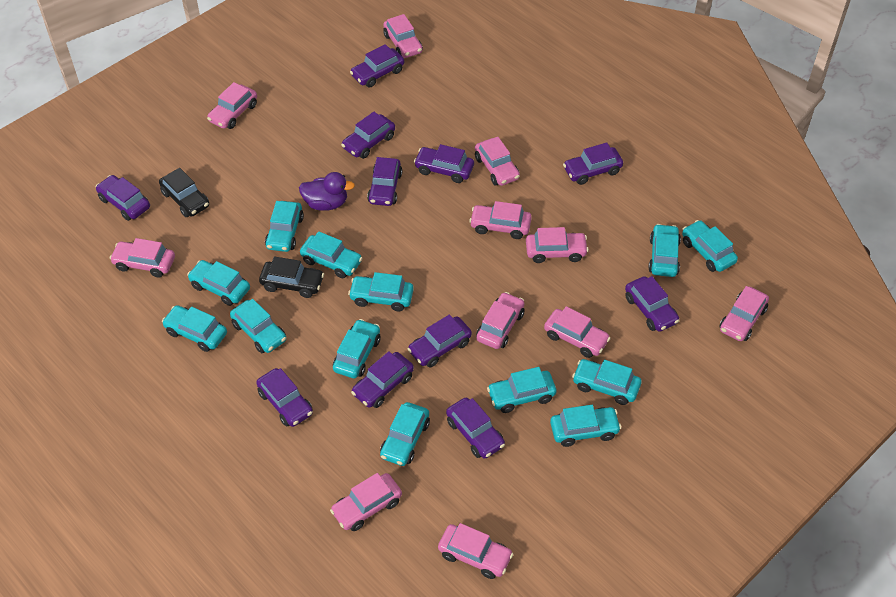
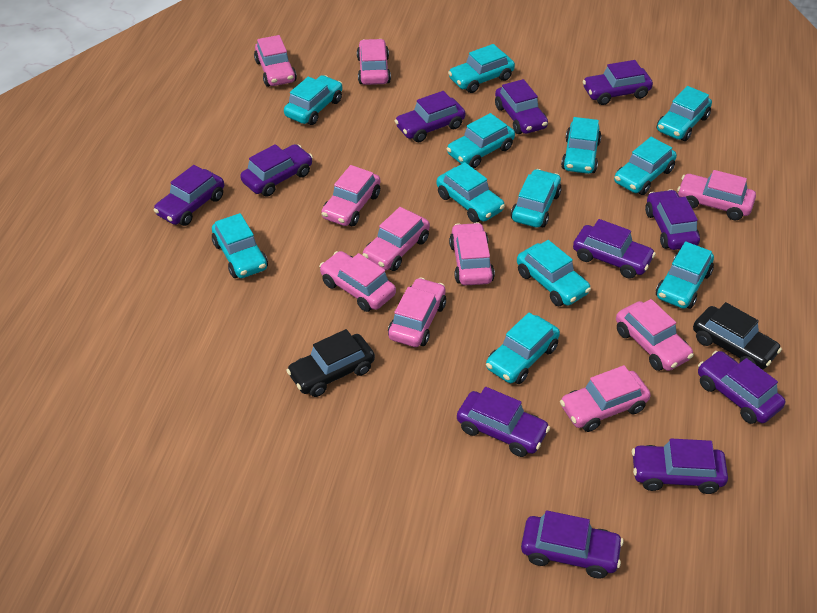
pink car: 11 -> 10
purple duck: 1 -> 0
turquoise car: 13 -> 12

